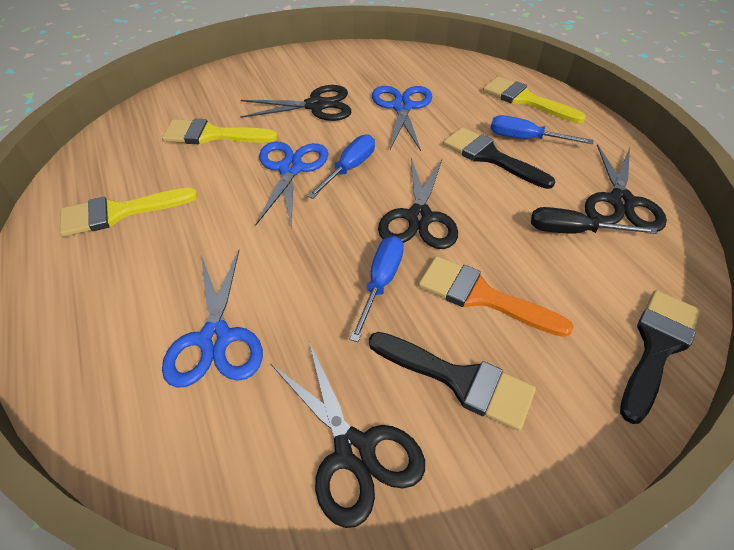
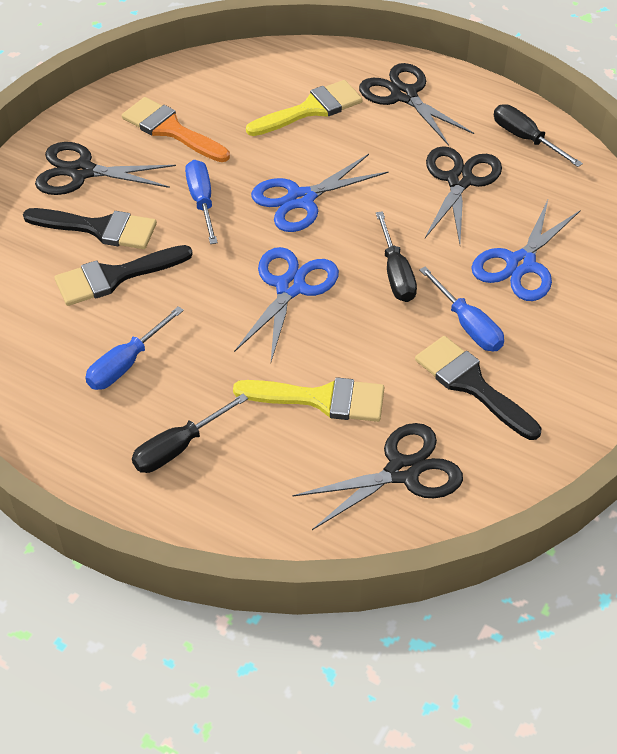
black screwdriver: 1 -> 3
yellow brush: 3 -> 2

